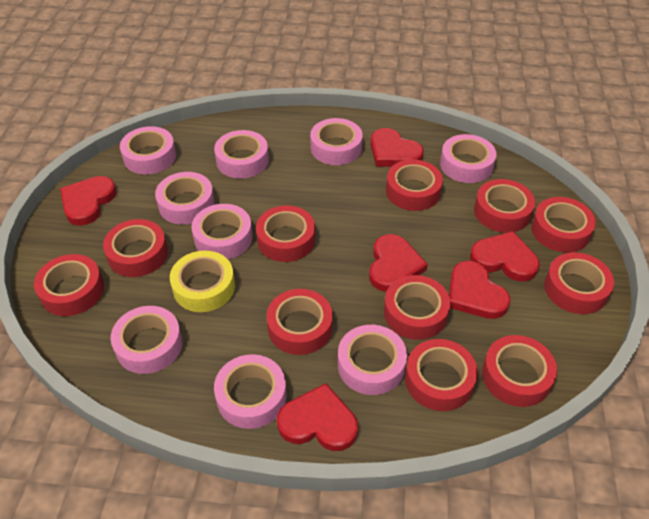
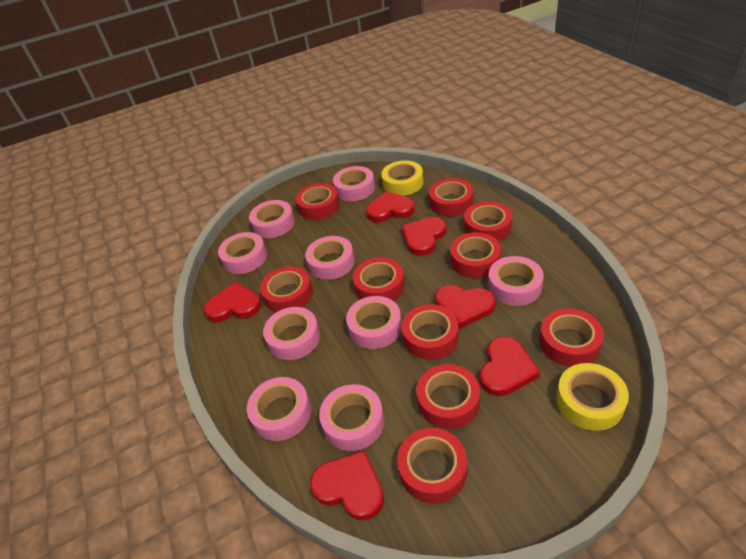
red tape: 11 -> 10
yellow tape: 1 -> 2

